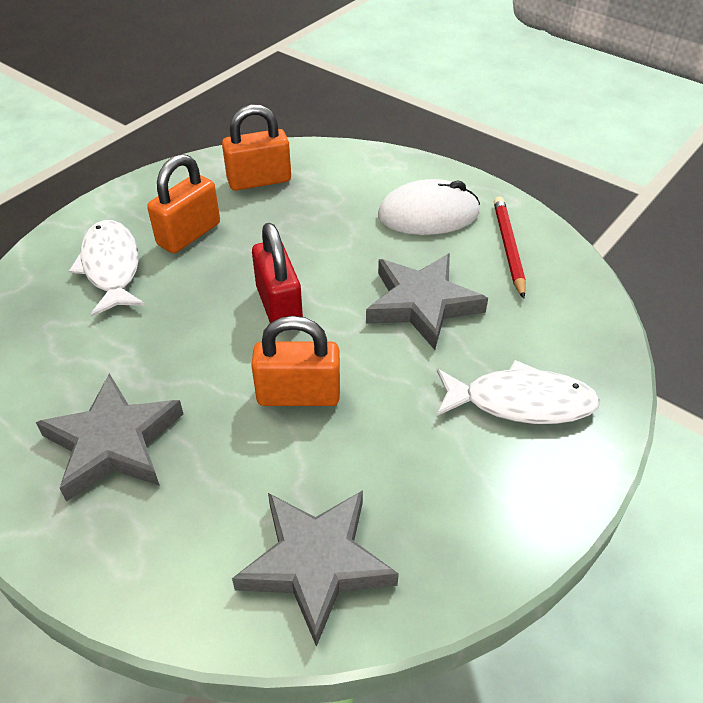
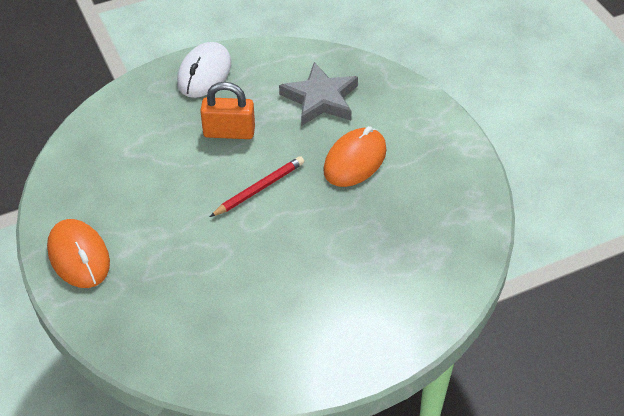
grey star: 3 -> 1
orange mouse: 0 -> 2
orange padlock: 3 -> 1
red padlock: 1 -> 0
white fish: 2 -> 0

